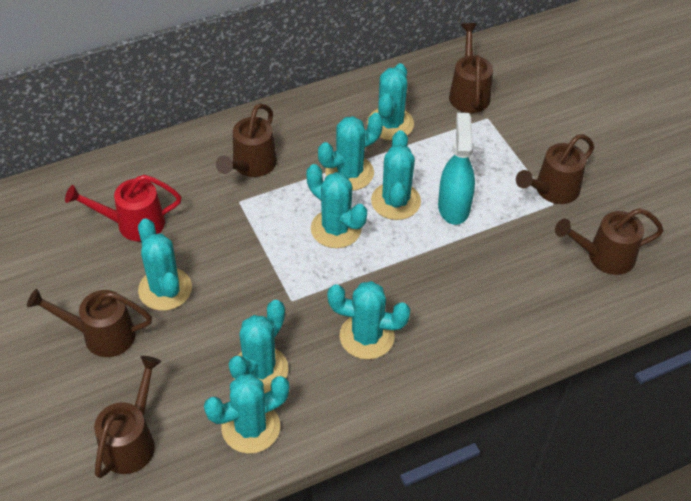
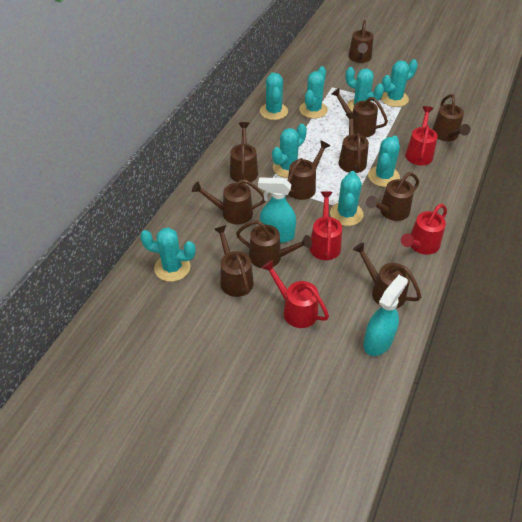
brown watering can: 6 -> 11
red watering can: 1 -> 4
turquoise spray bottle: 1 -> 2

